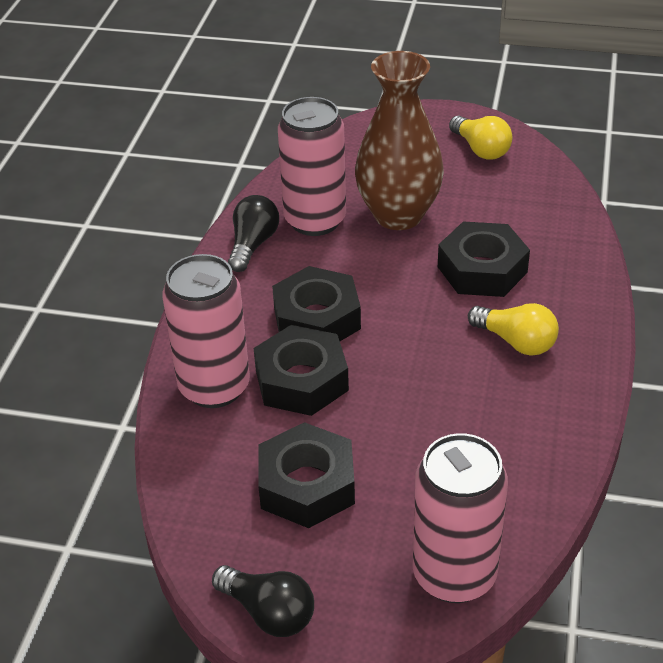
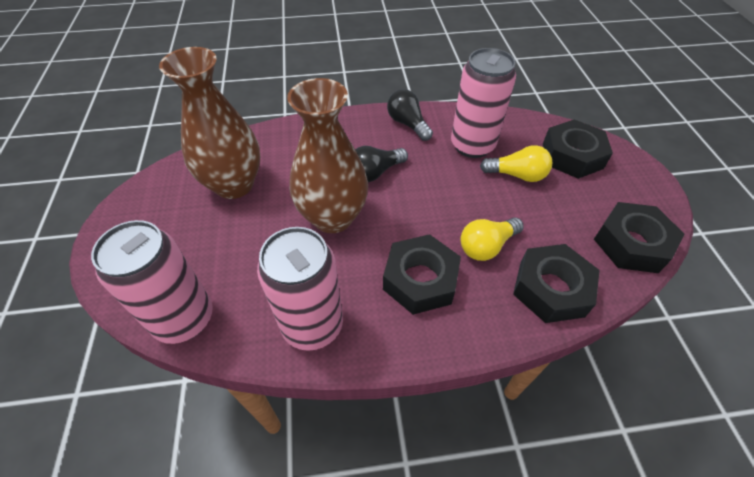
brown vase: 1 -> 2

